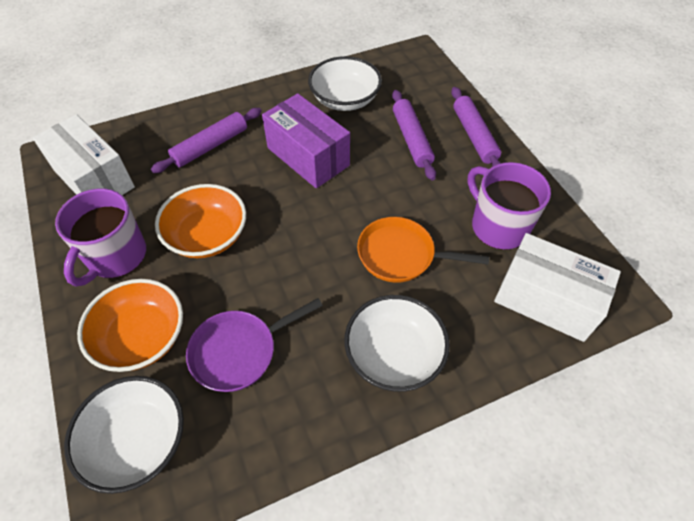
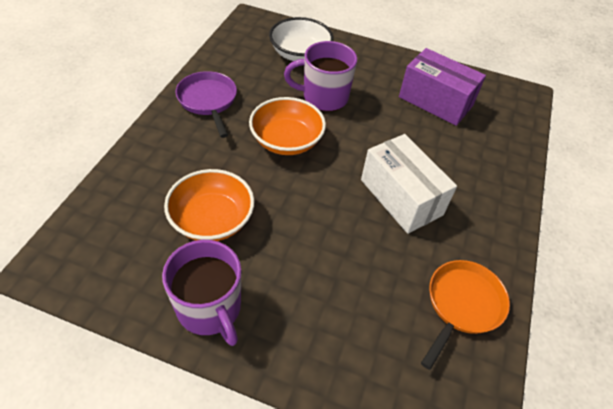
purple rolling pin: 3 -> 0
white bowl: 3 -> 1
white box: 2 -> 1

